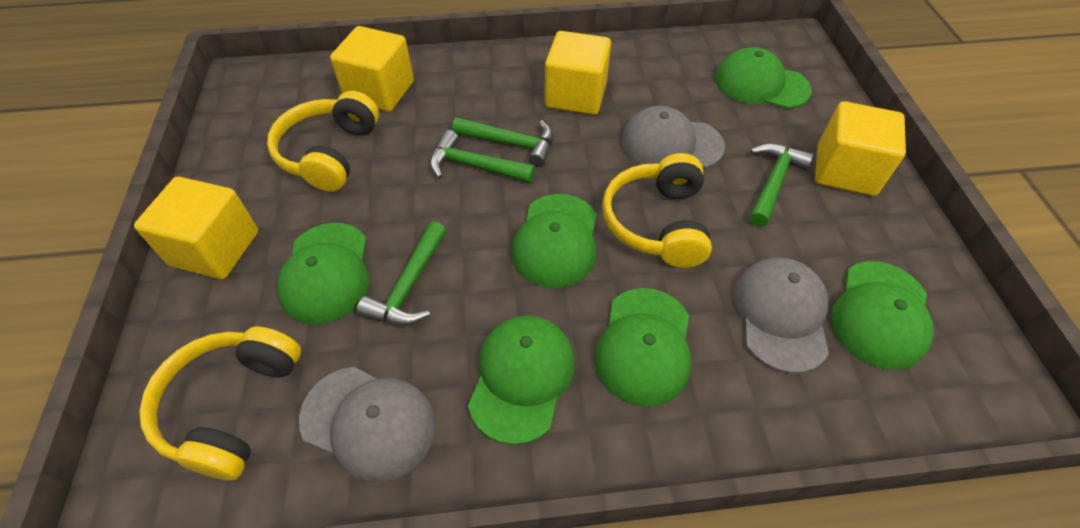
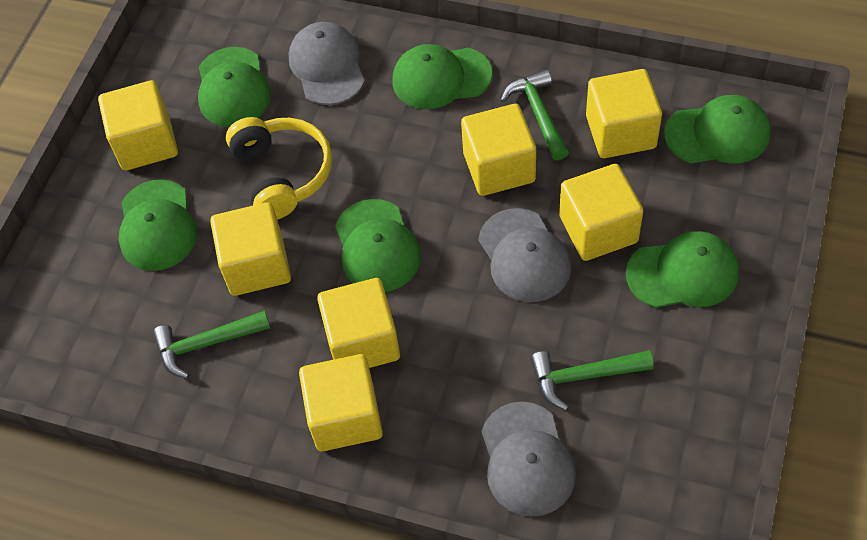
green hammer: 4 -> 3
yellow cube: 4 -> 7
yellow headphones: 3 -> 1

